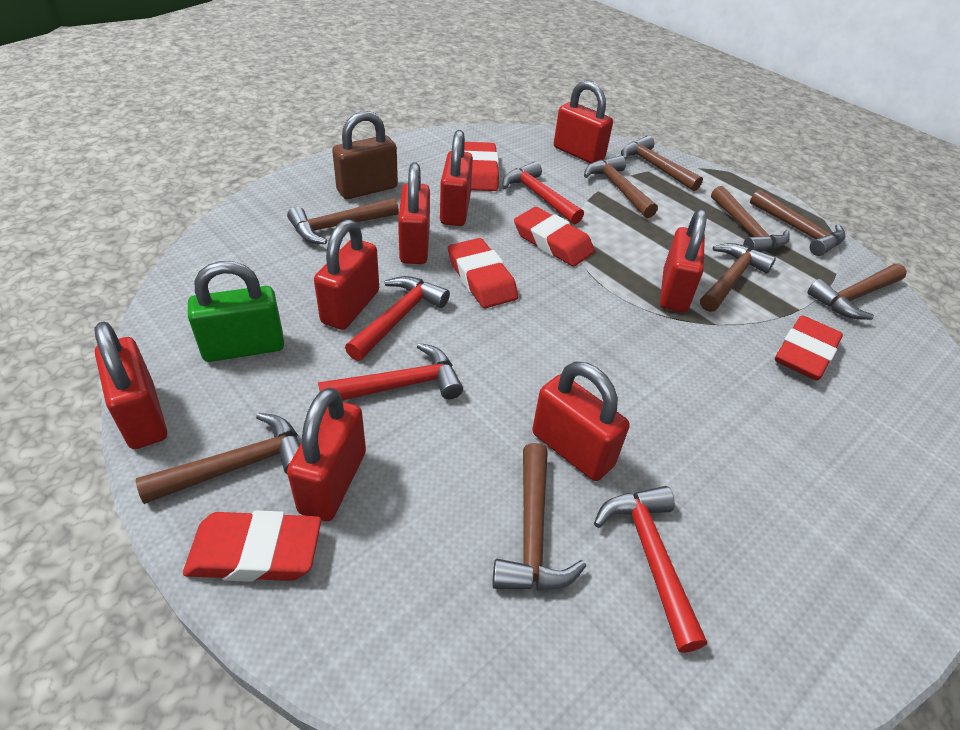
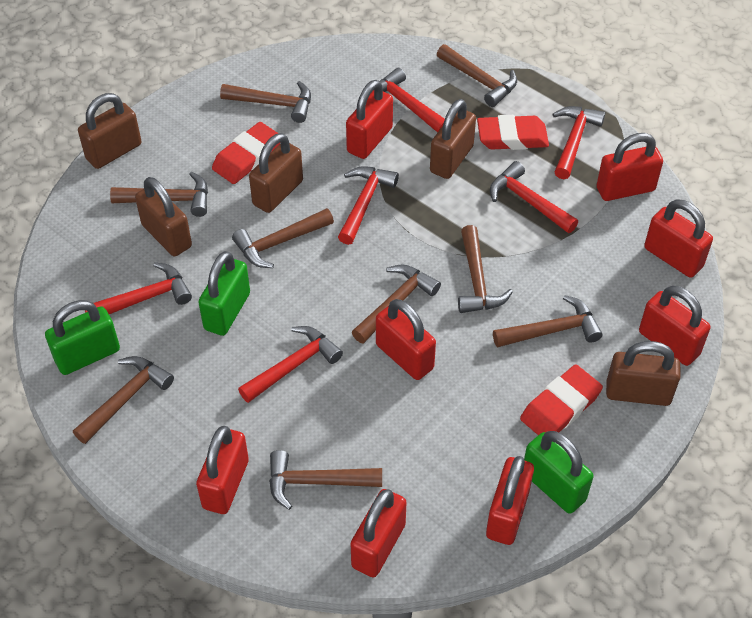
brown padlock: 1 -> 5
green padlock: 1 -> 3
red eraser: 5 -> 3
red hammer: 4 -> 6

